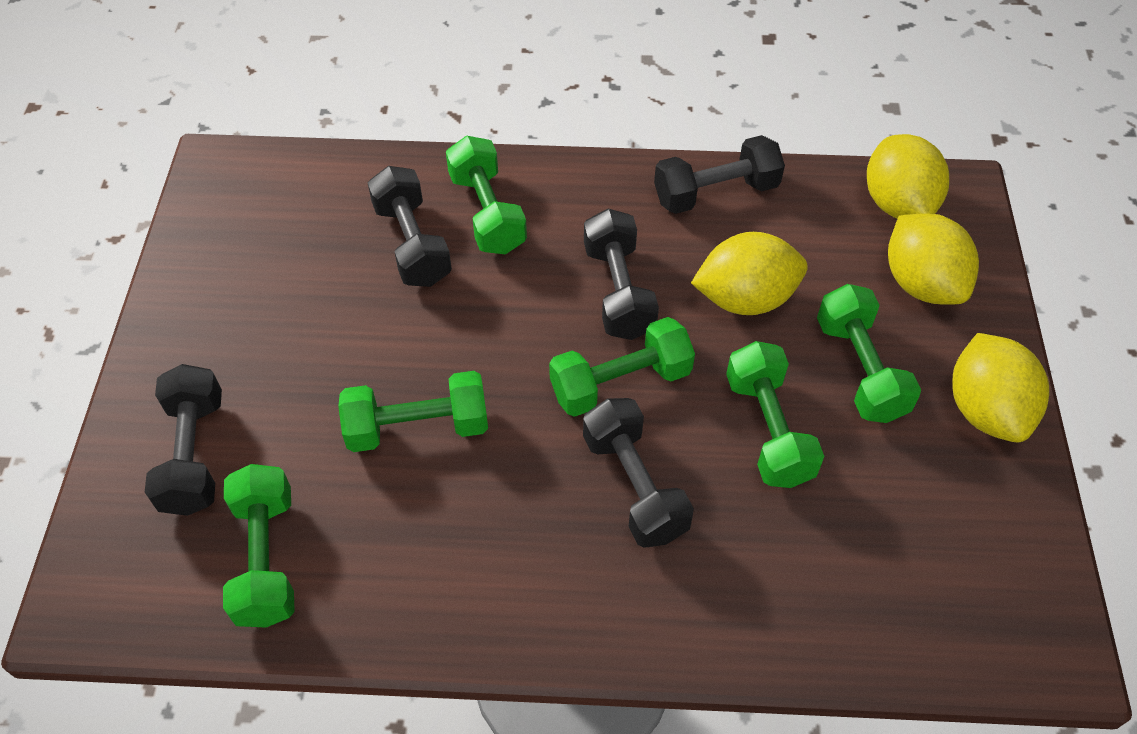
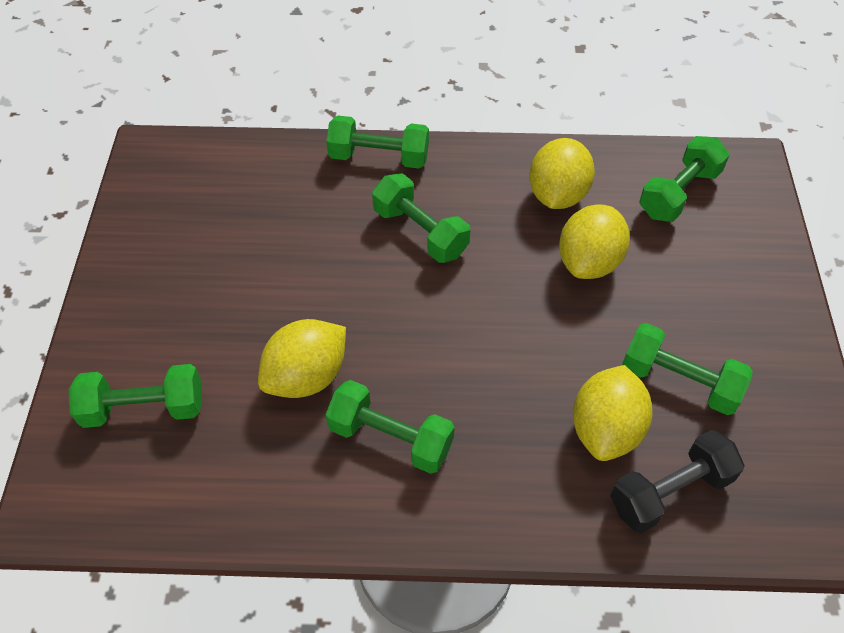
black dumbbell: 5 -> 1

